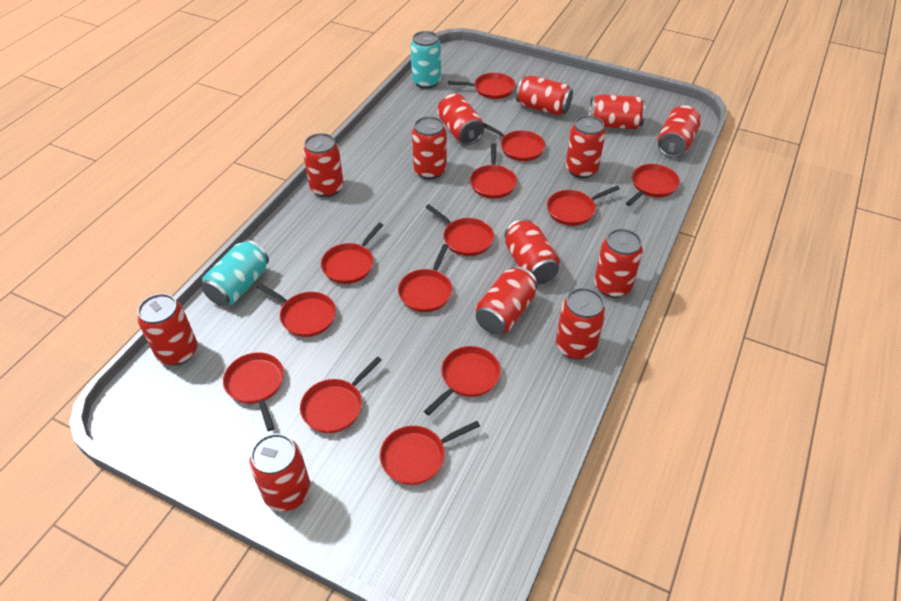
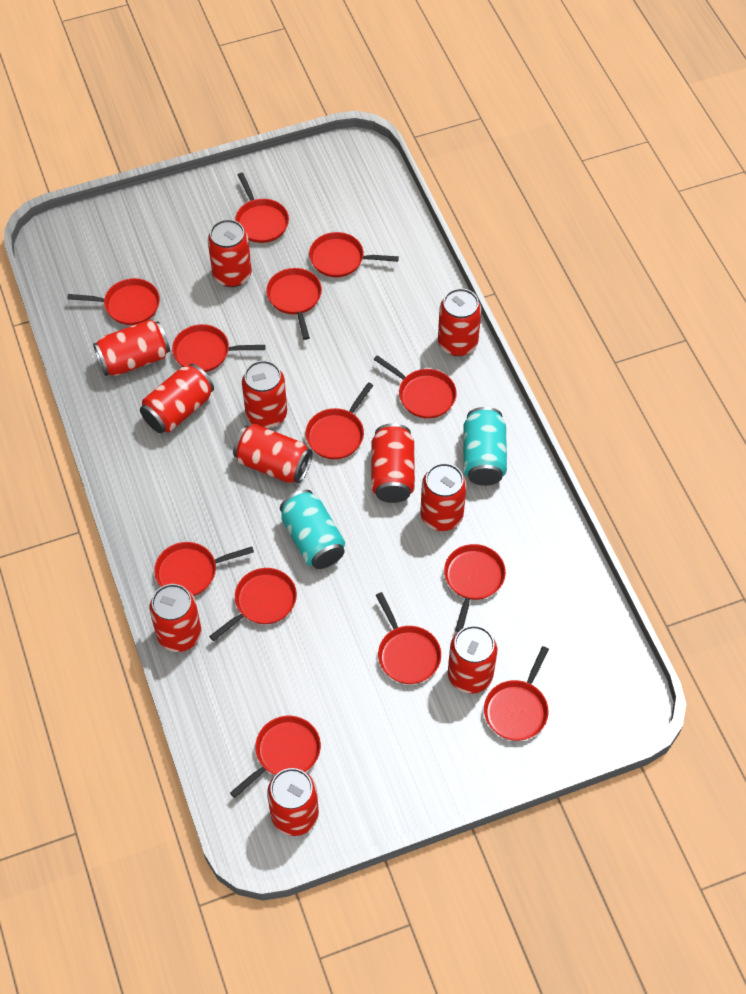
red can: 13 -> 11

